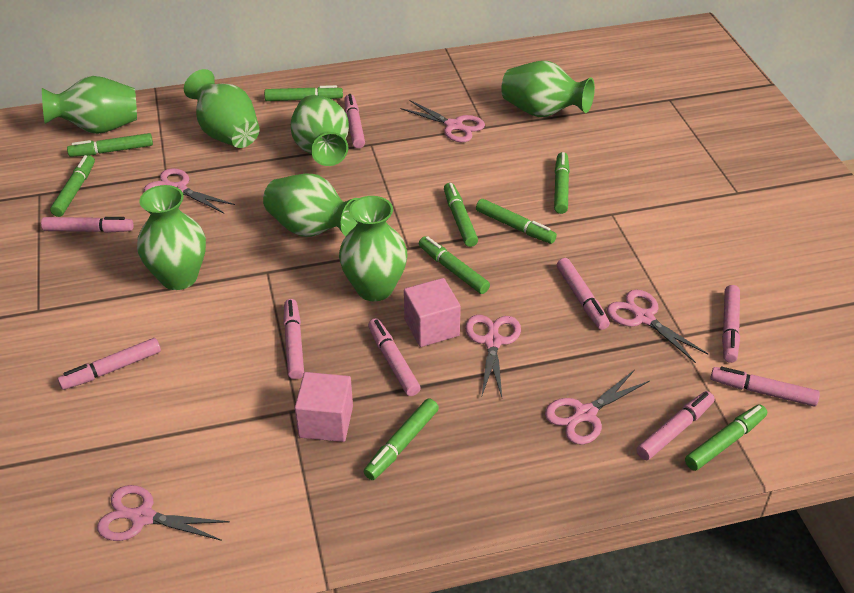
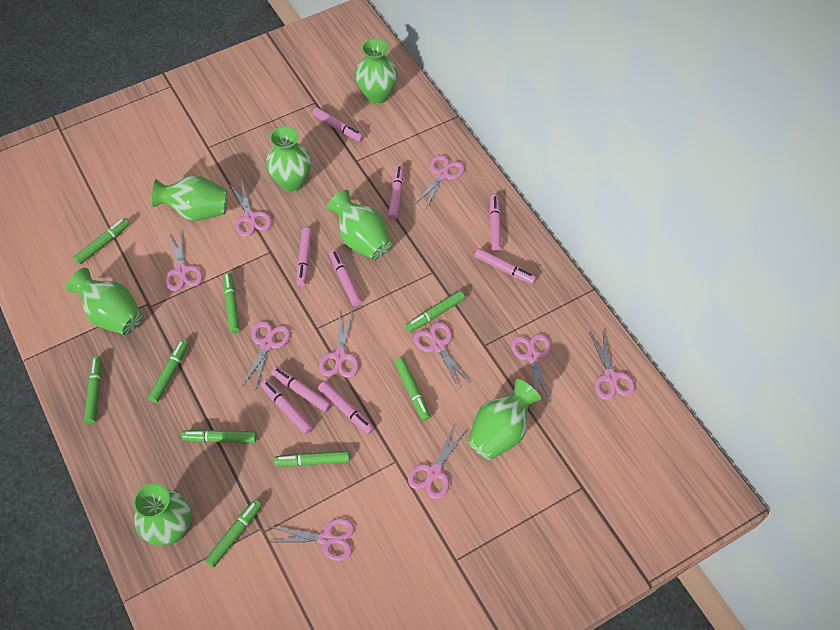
pink cube: 2 -> 0
pink scissors: 6 -> 10

